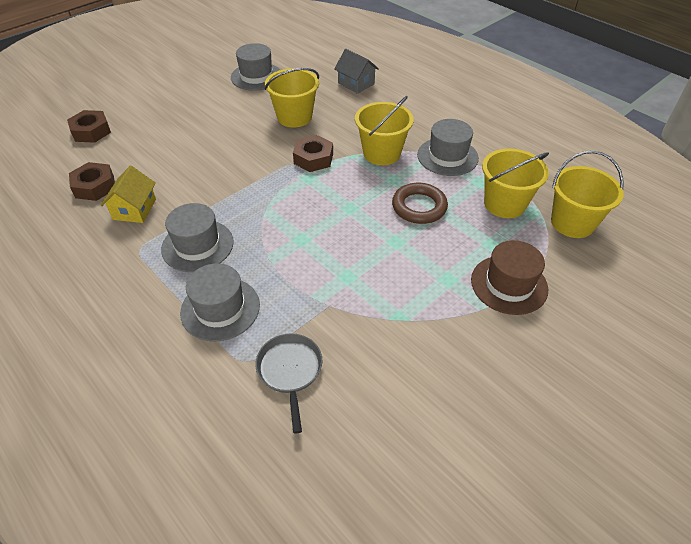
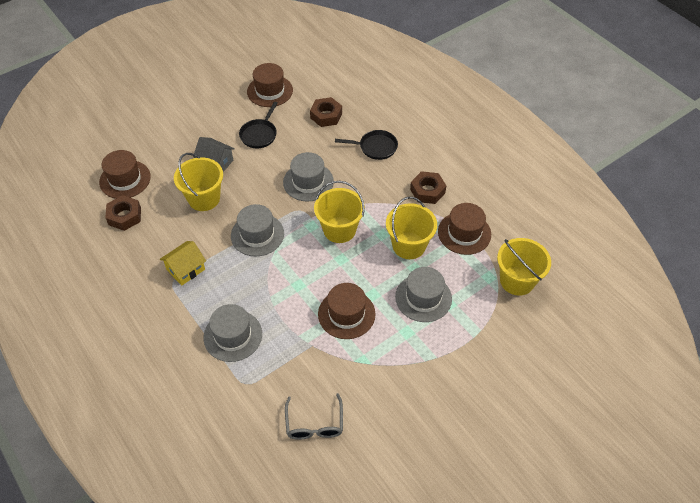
black pan: 0 -> 2
brown hat: 1 -> 4
brown ring: 1 -> 0
grey glasses: 0 -> 1
grey pan: 1 -> 0

